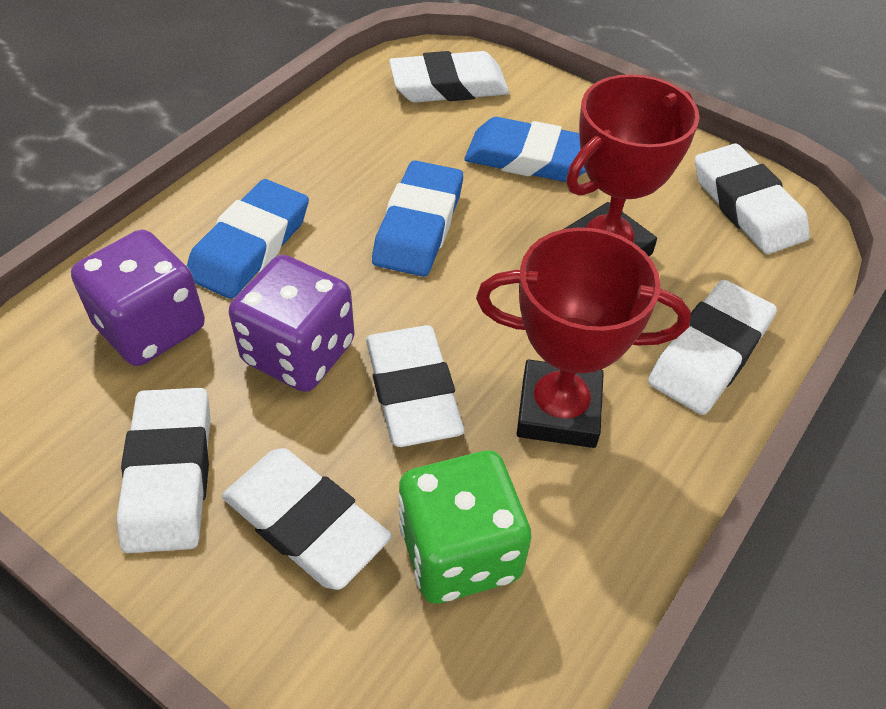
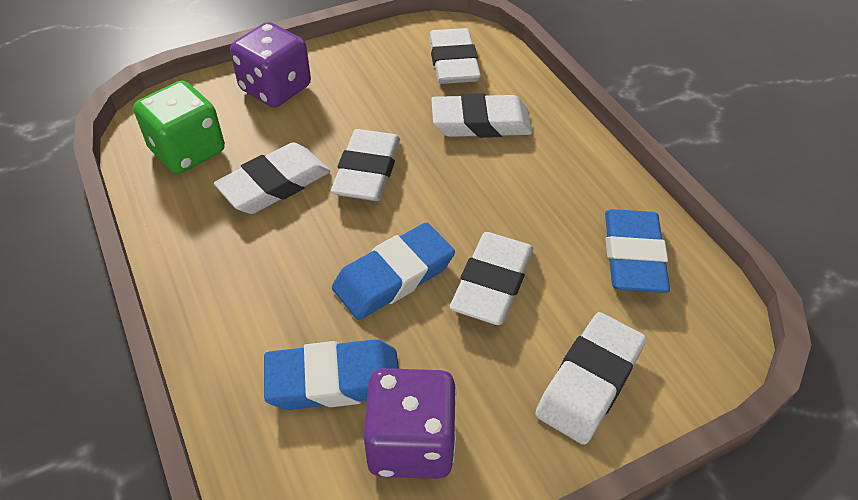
red trophy: 2 -> 0

